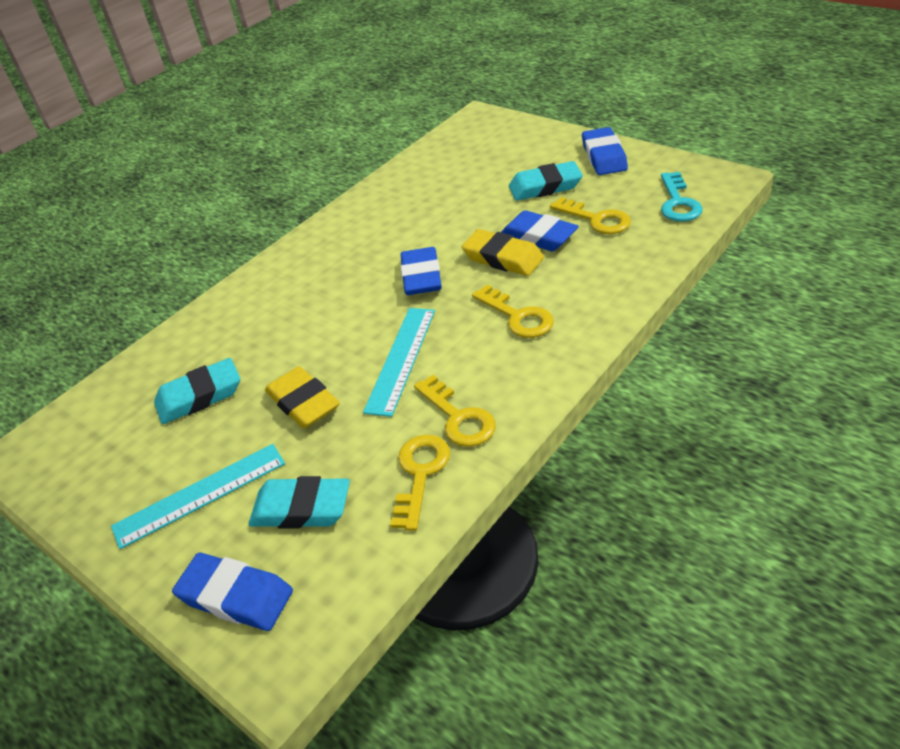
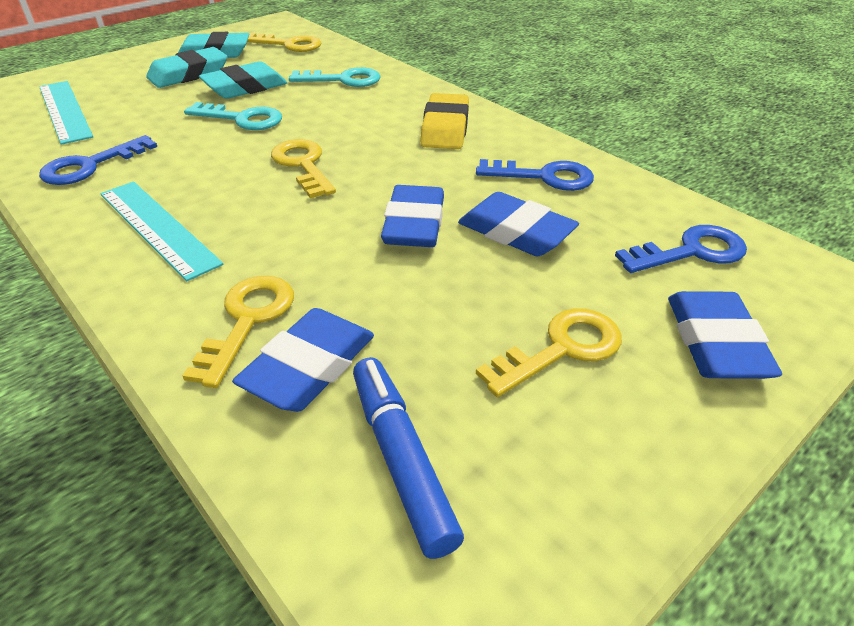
blue key: 0 -> 3
blue marker: 0 -> 1
turquoise key: 1 -> 2
yellow eraser: 2 -> 1

